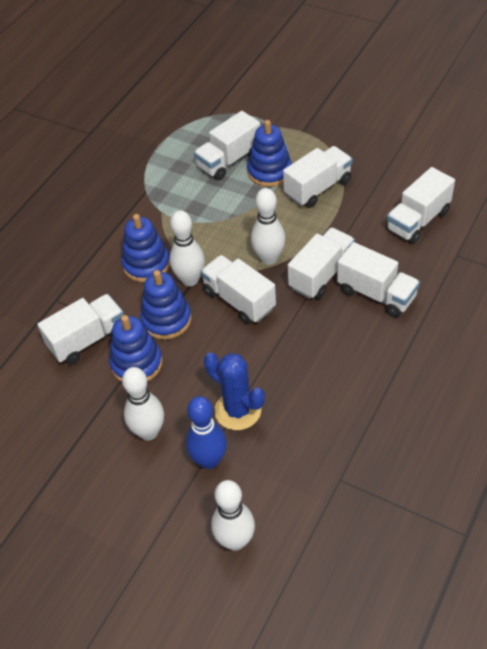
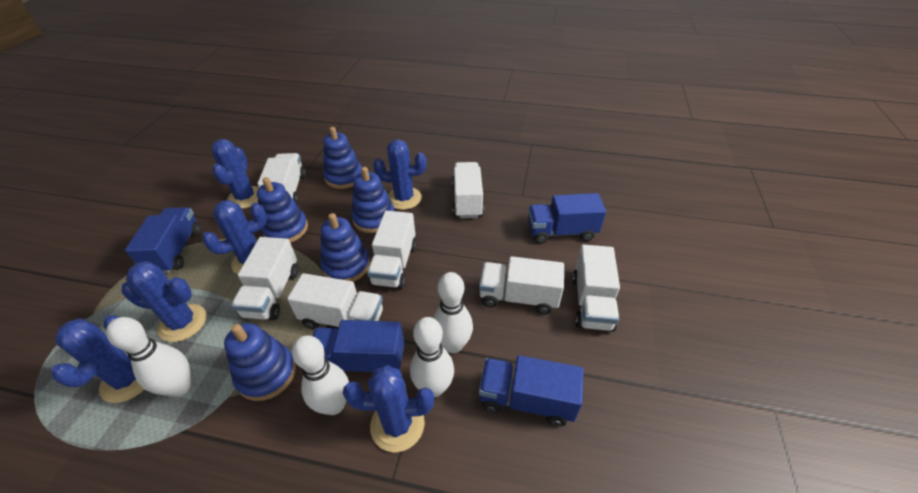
blue bowling pin: 1 -> 0
blue cactus: 1 -> 6
blue stacking toy: 4 -> 5
blue truck: 0 -> 4

